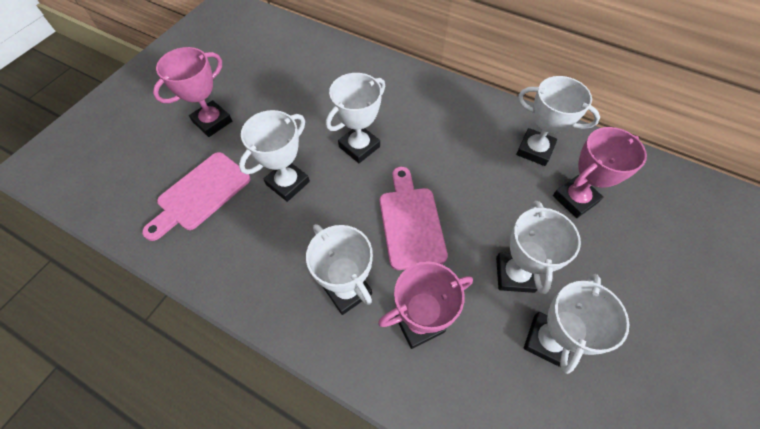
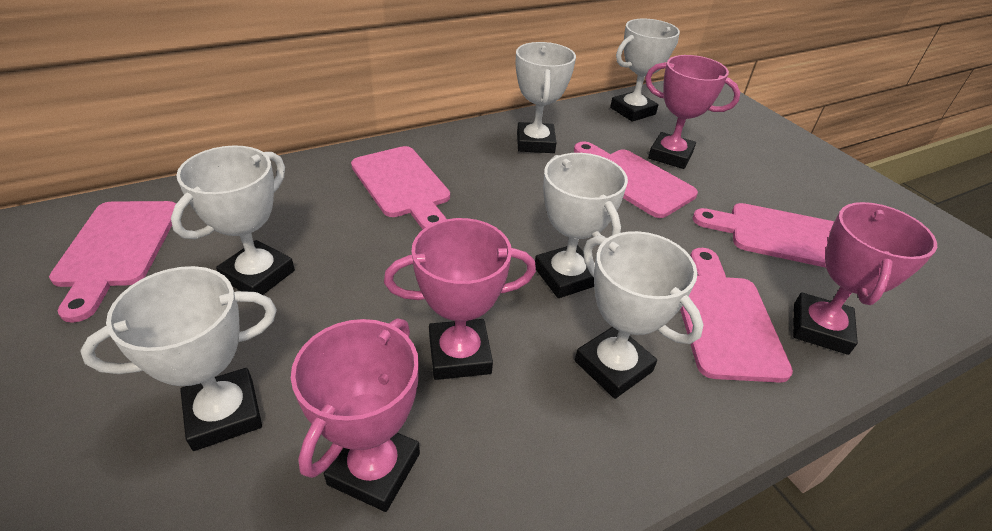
pink cutting board: 2 -> 5
pink trophy: 3 -> 4

